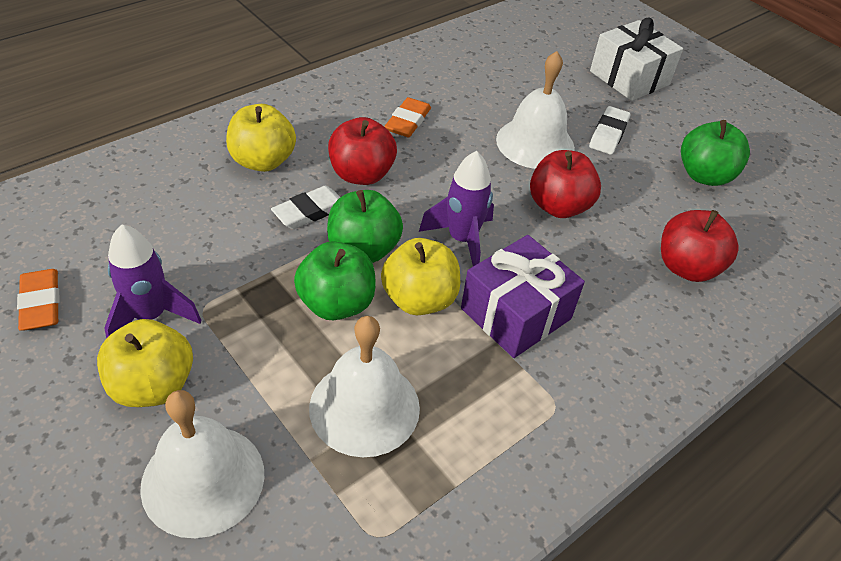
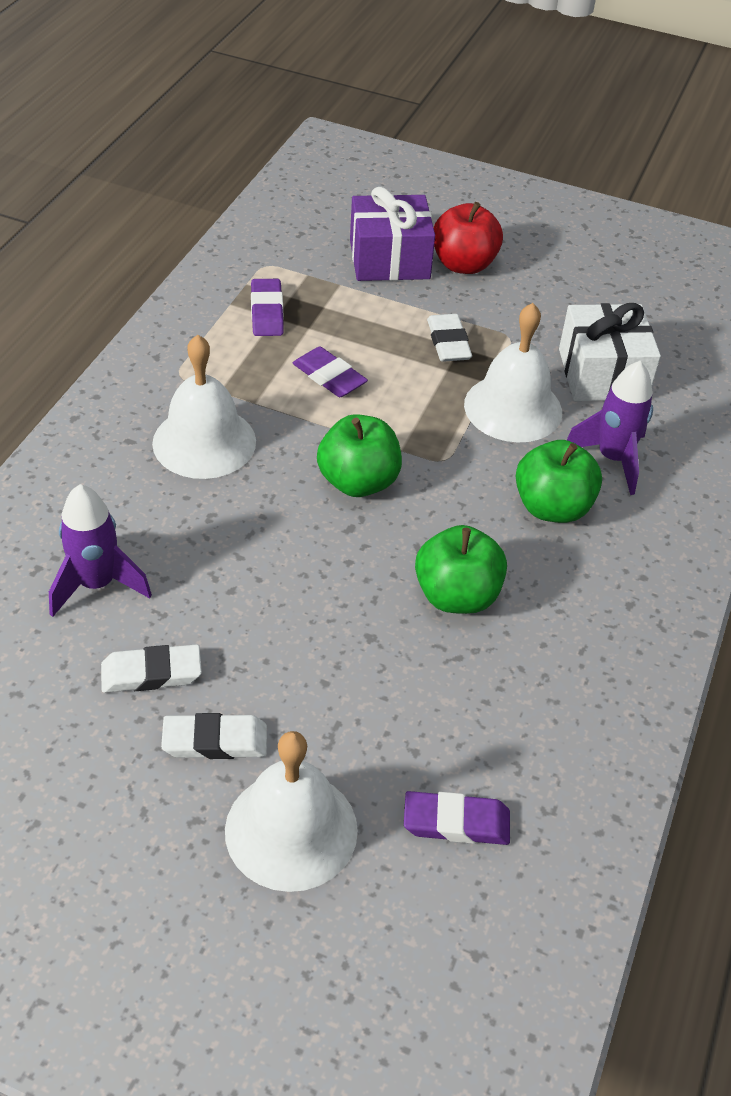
orange eraser: 2 -> 0
purple eraser: 0 -> 3
red apple: 3 -> 1
white eraser: 2 -> 3
yellow apple: 3 -> 0

